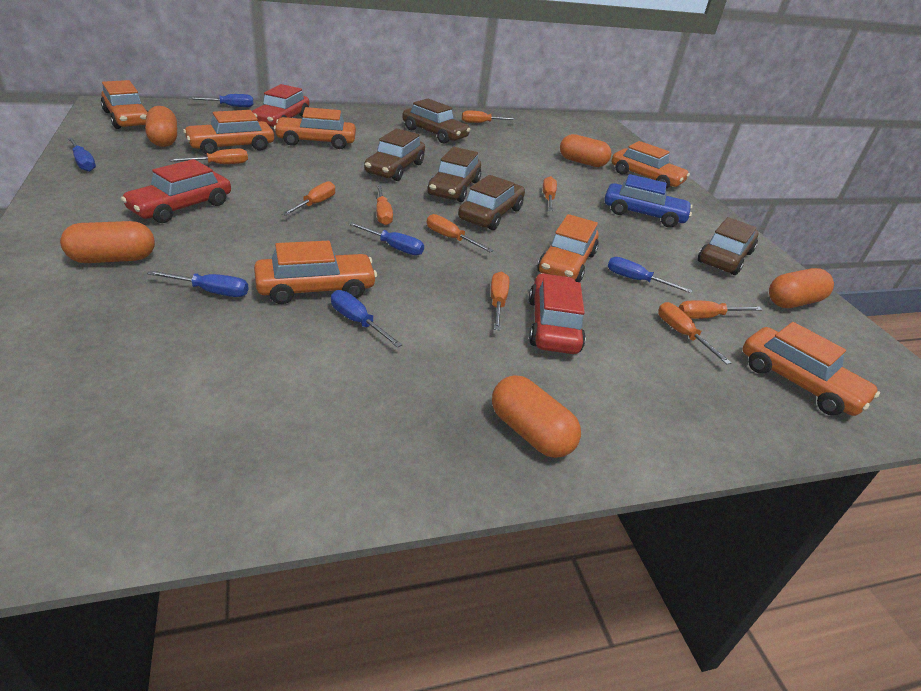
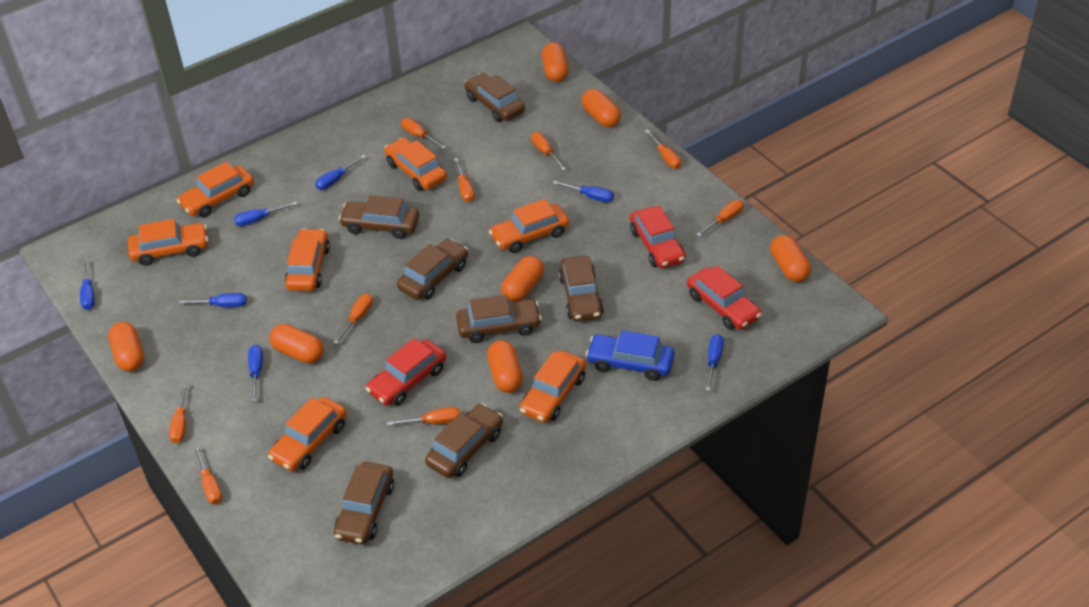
blue screwdriver: 6 -> 7
brown car: 5 -> 7
orange capsule: 5 -> 7

